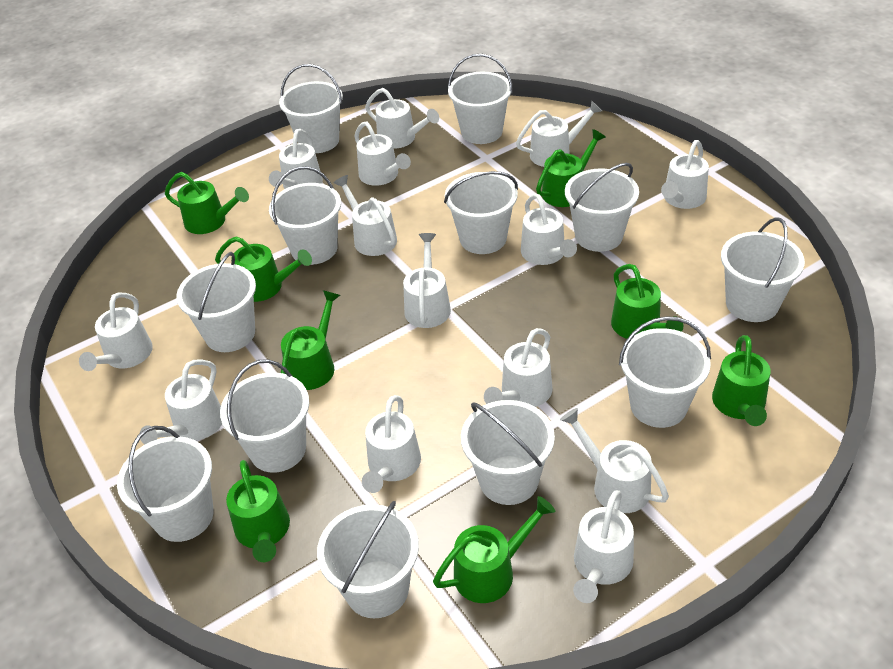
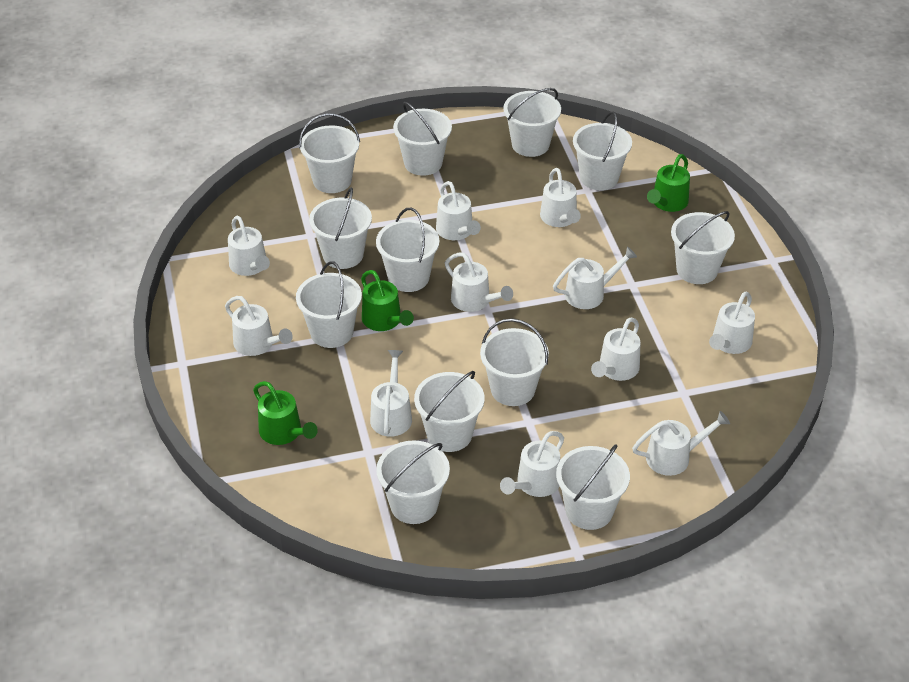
green watering can: 8 -> 3
white watering can: 14 -> 11

